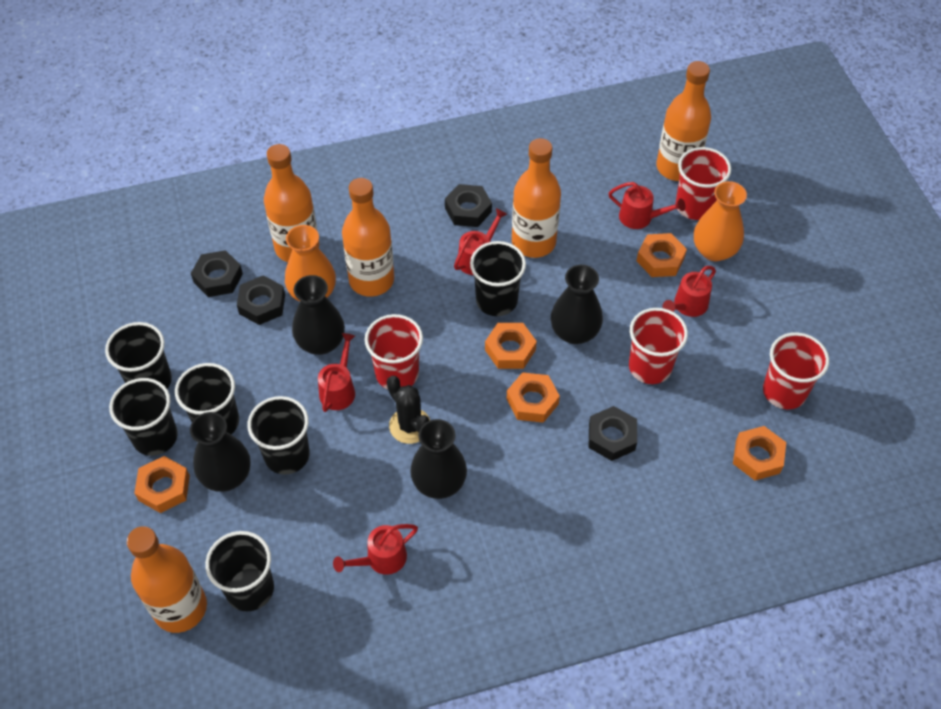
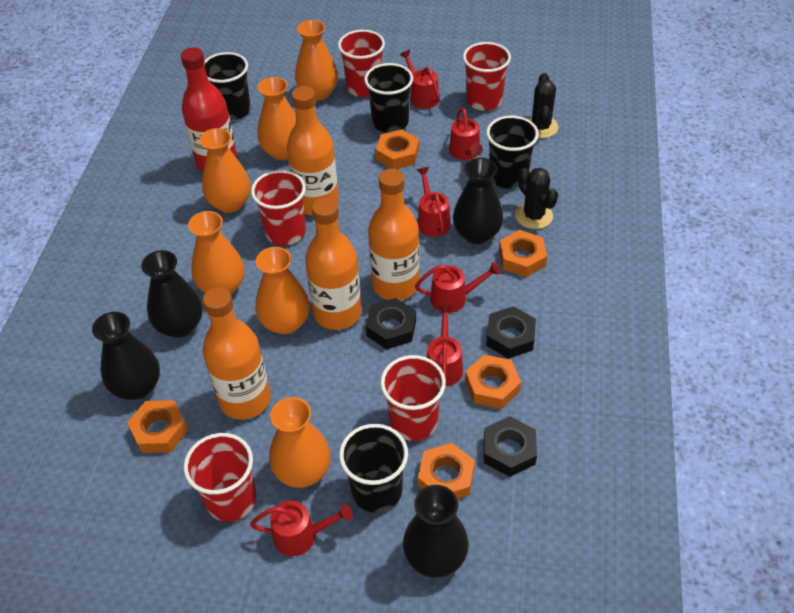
black cactus: 1 -> 2
black cup: 6 -> 4
black nut: 4 -> 3
orange bottle: 5 -> 4
orange vase: 2 -> 6
red bottle: 0 -> 1
red cup: 4 -> 5
red watering can: 5 -> 6

